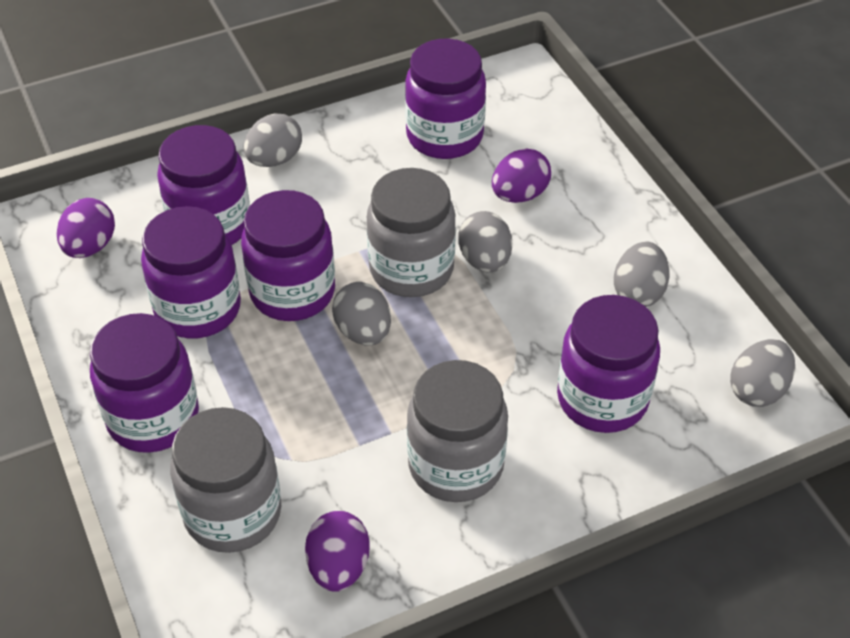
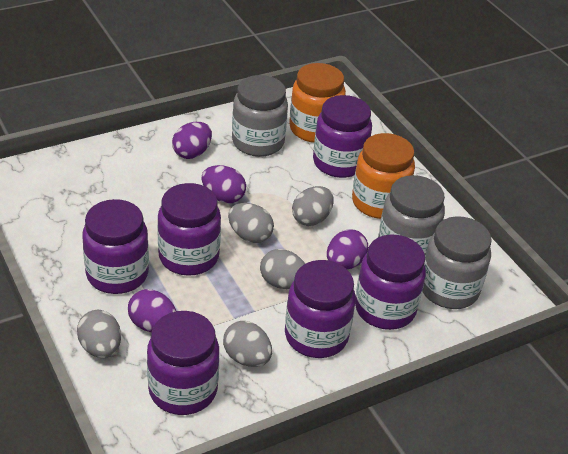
orange jar: 0 -> 2
purple egg: 3 -> 4

